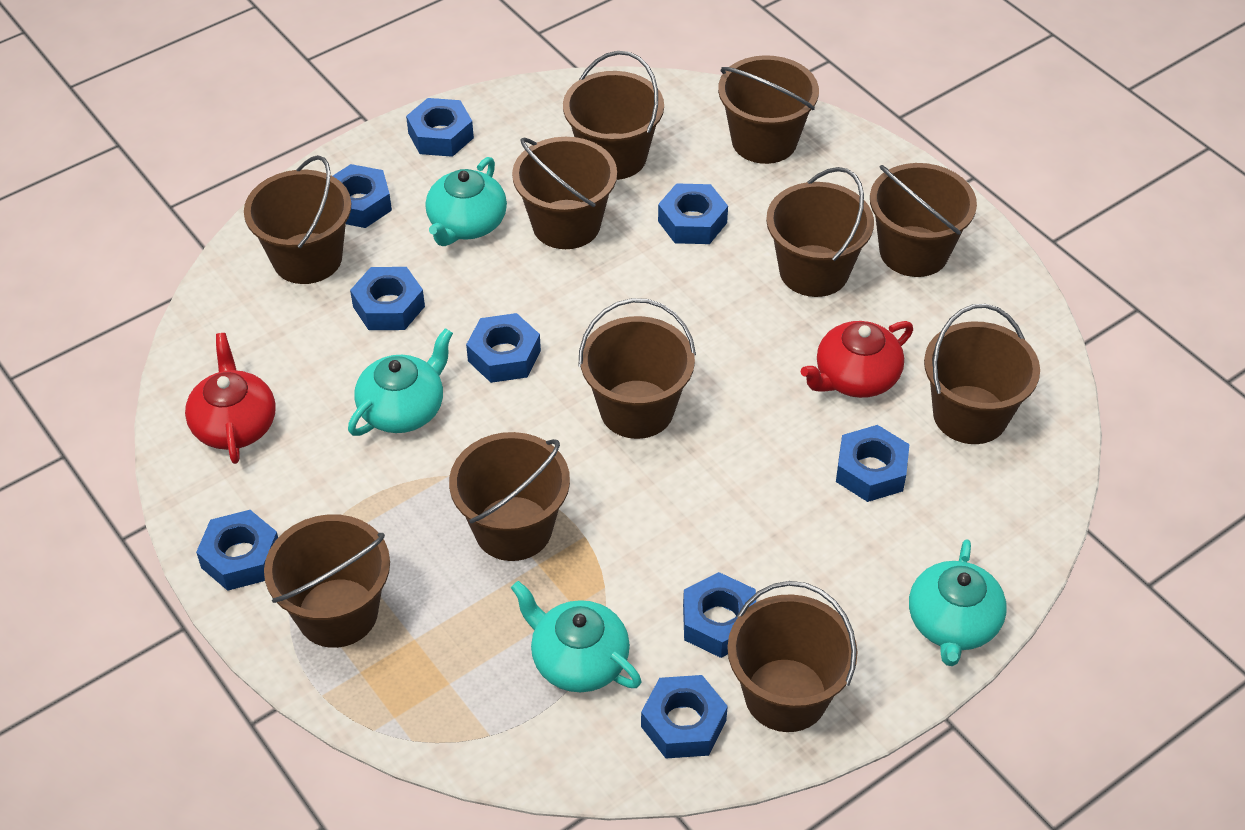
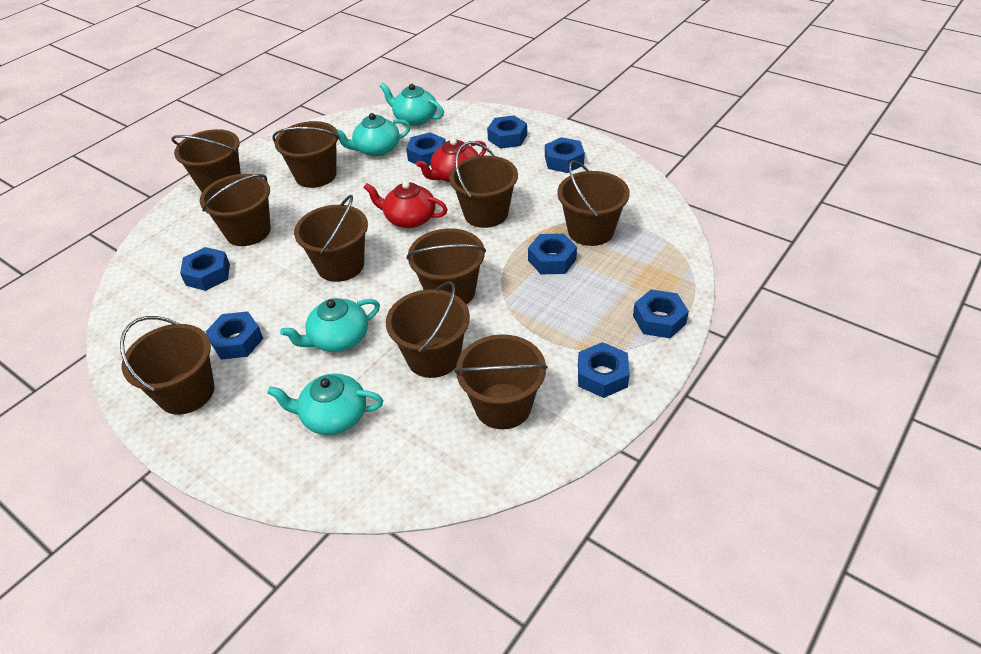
blue nut: 9 -> 8
brown bucket: 11 -> 10

